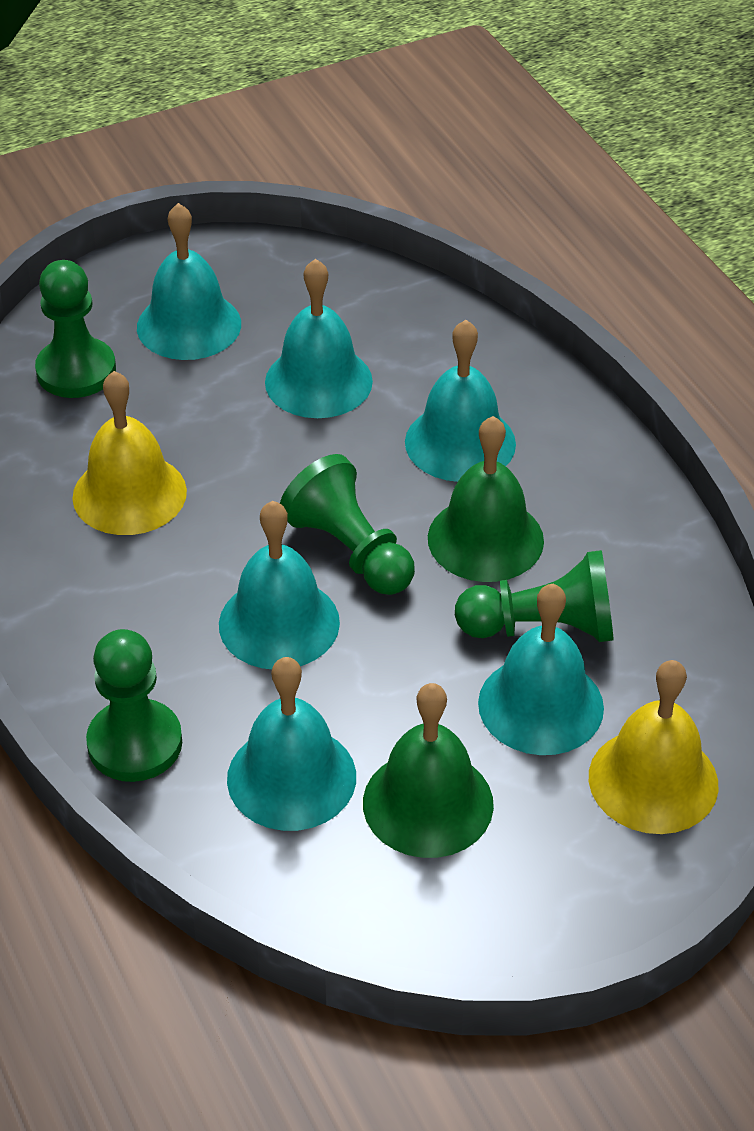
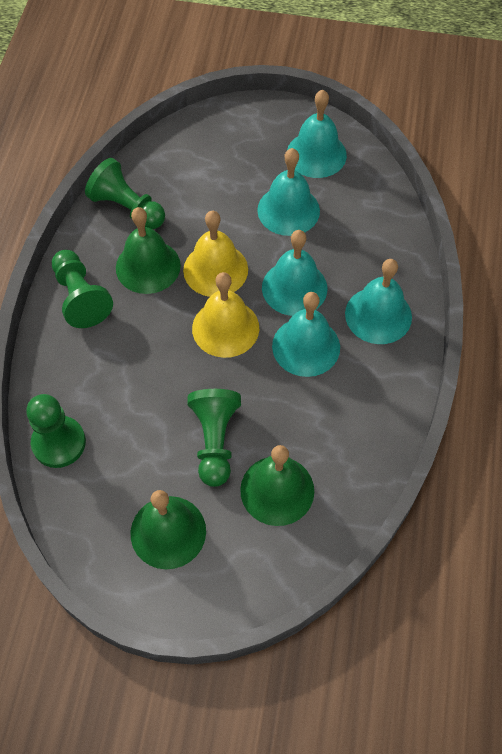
green bell: 2 -> 3
turquoise bell: 6 -> 5

